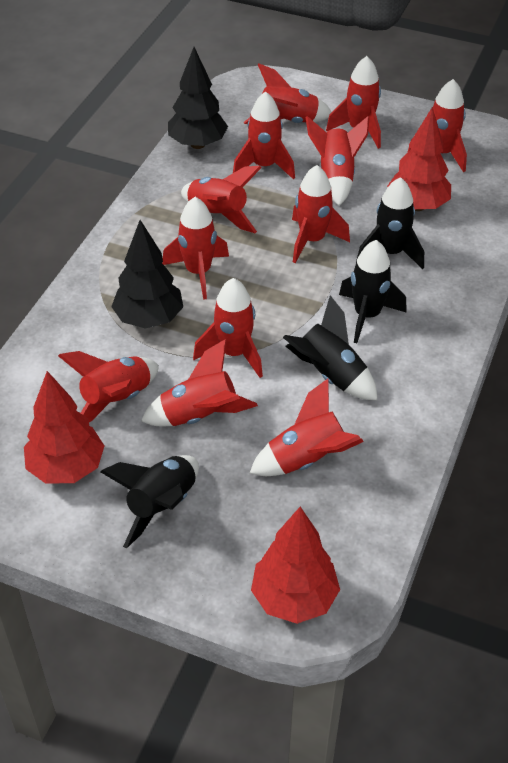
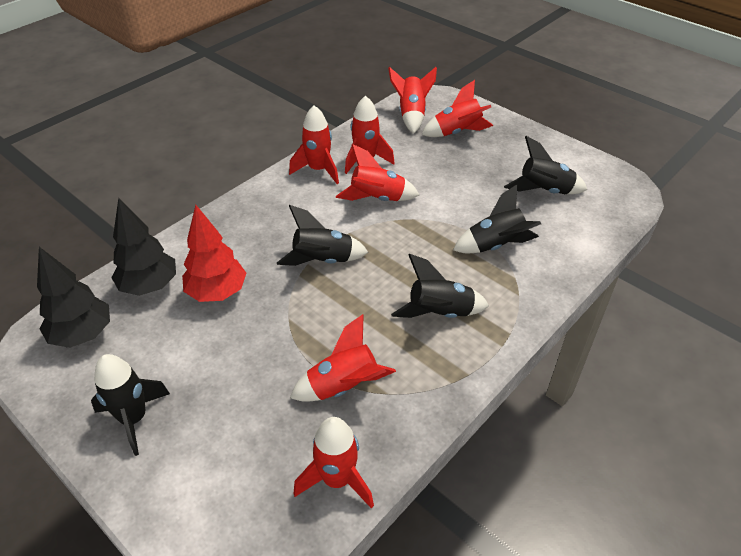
black rocket: 4 -> 5
red rocket: 12 -> 7
red tree: 3 -> 1

